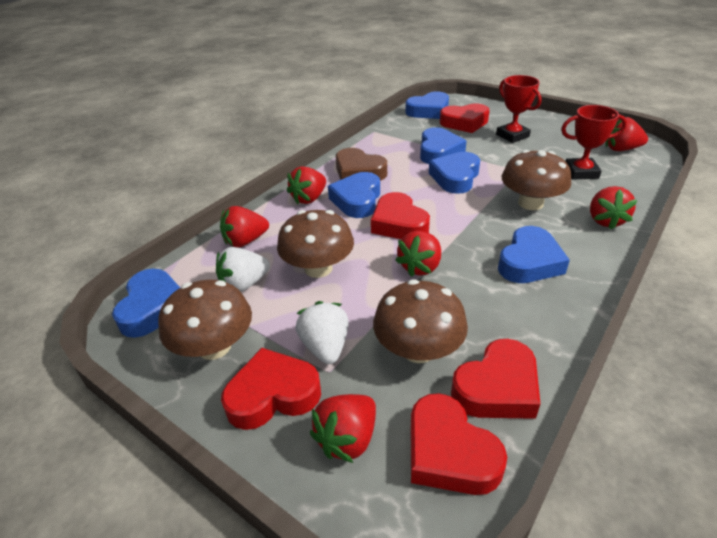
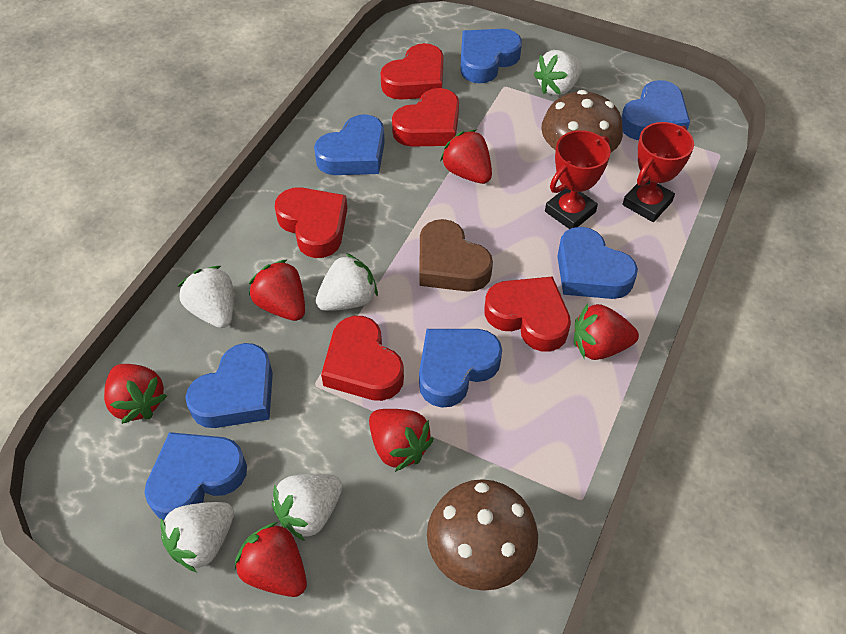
blue heart: 6 -> 7
brown mushroom: 4 -> 2
white strawberry: 2 -> 5

